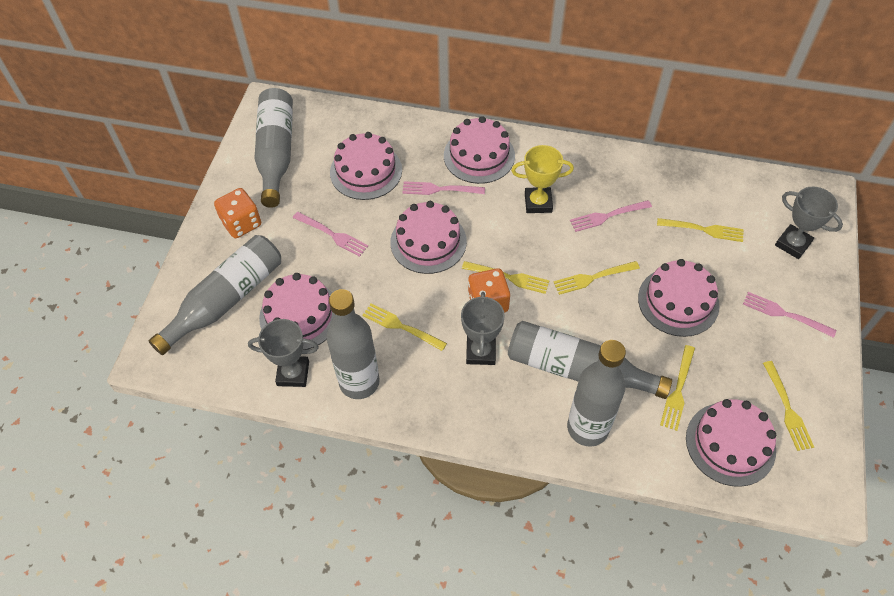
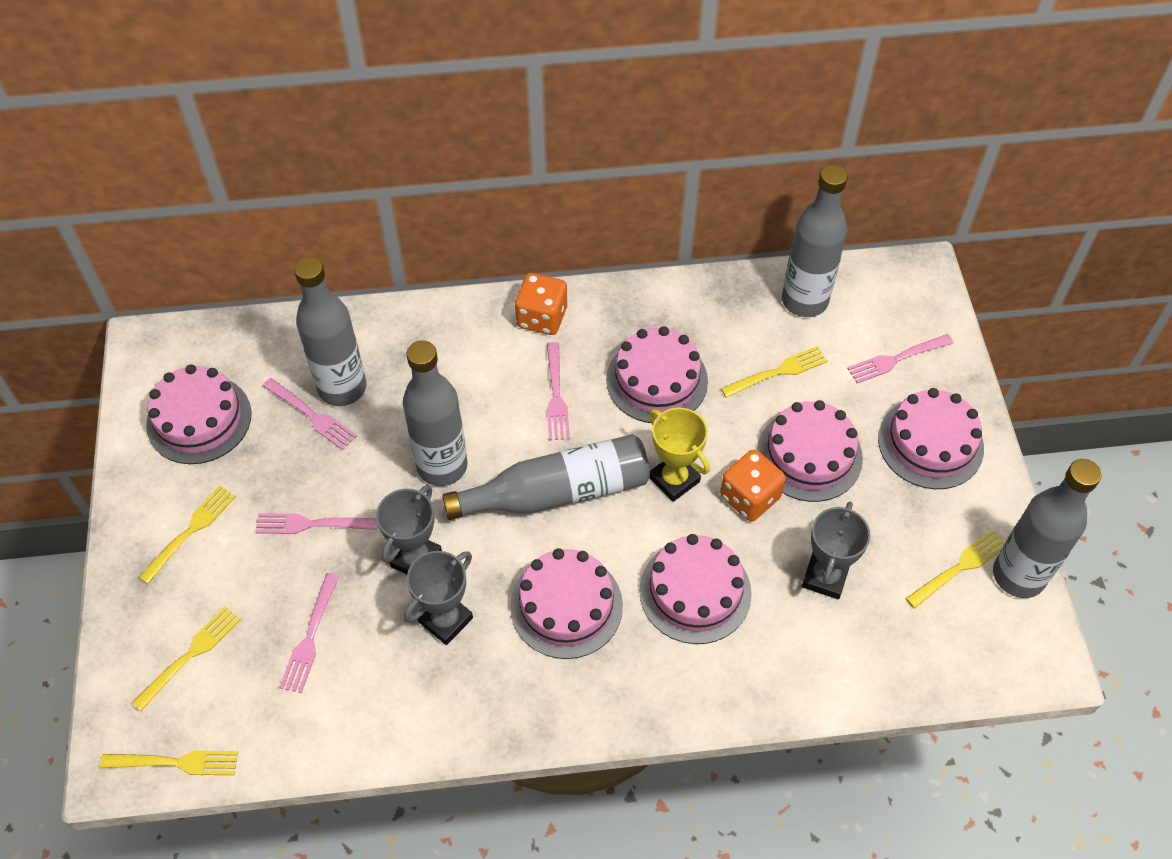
pink fork: 4 -> 5
yellow fork: 6 -> 5

